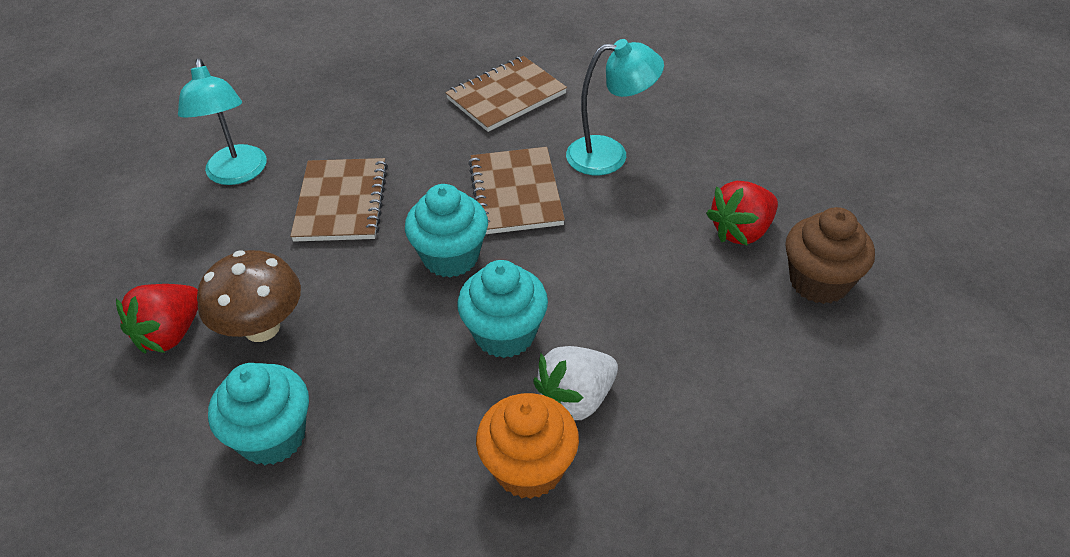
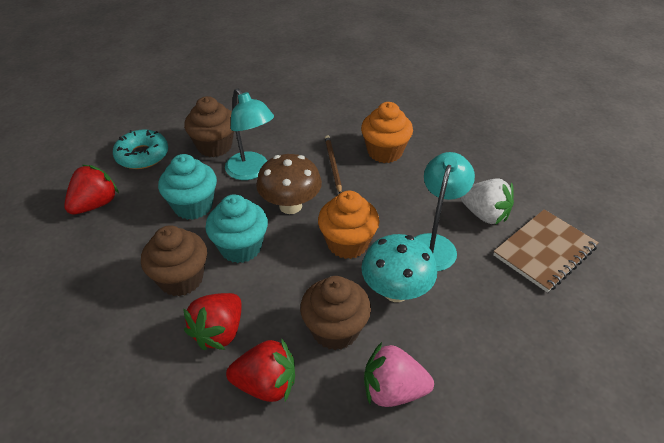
brown cupcake: 1 -> 3
brown notebook: 3 -> 1
brown pencil: 0 -> 1
orange cupcake: 1 -> 2
pink strawberry: 0 -> 1
red strawberry: 2 -> 3
turquoise cupcake: 3 -> 2
turquoise donut: 0 -> 1
turquoise mushroom: 0 -> 1

